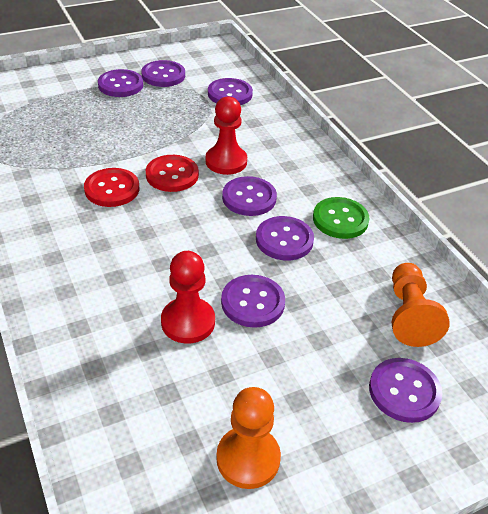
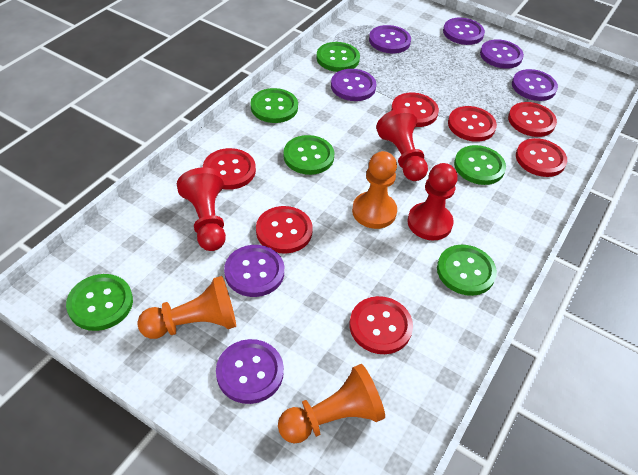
green button: 1 -> 6
orange pawn: 2 -> 3
red button: 2 -> 7
red pawn: 2 -> 3

